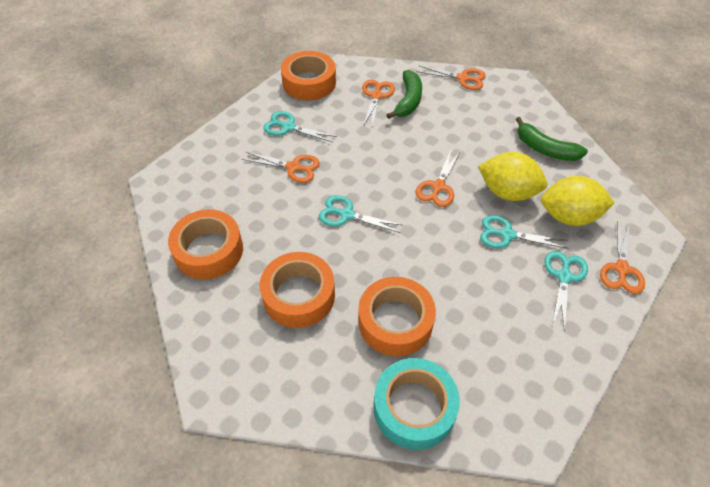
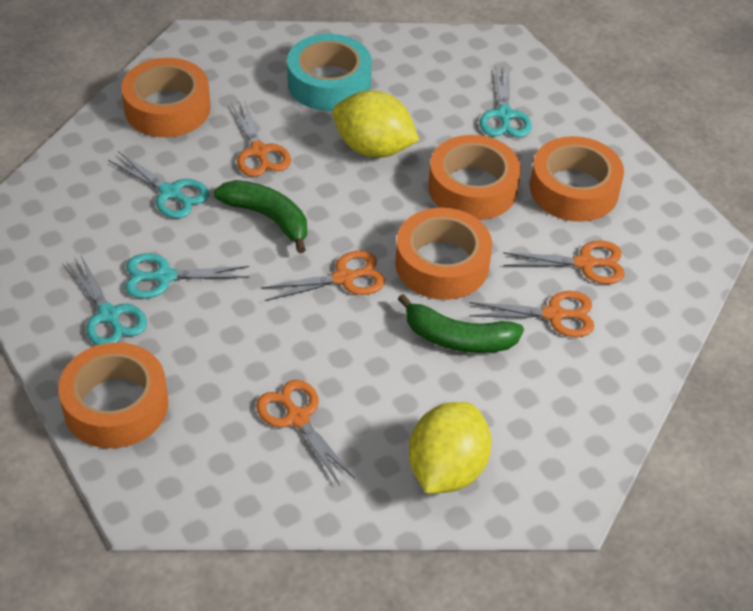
orange tape: 4 -> 5

